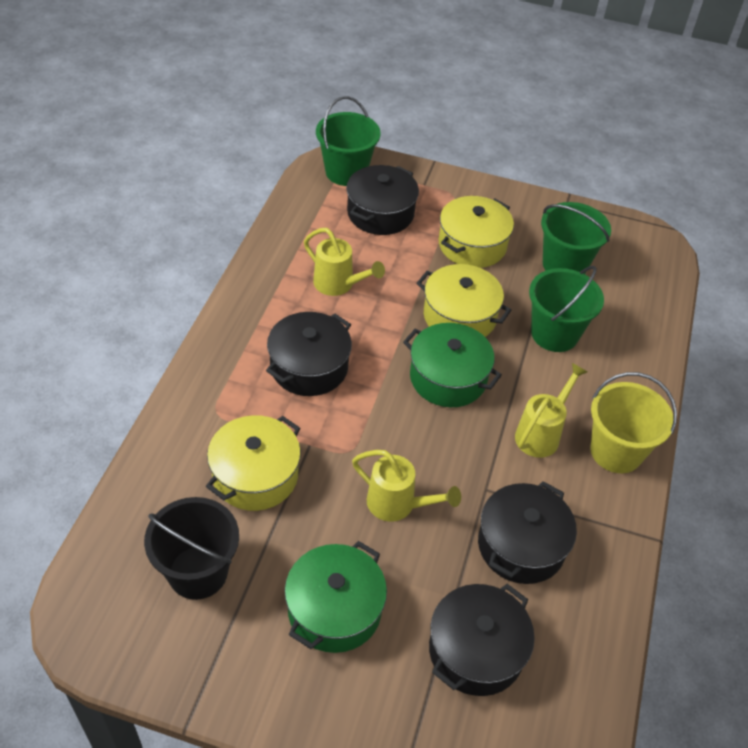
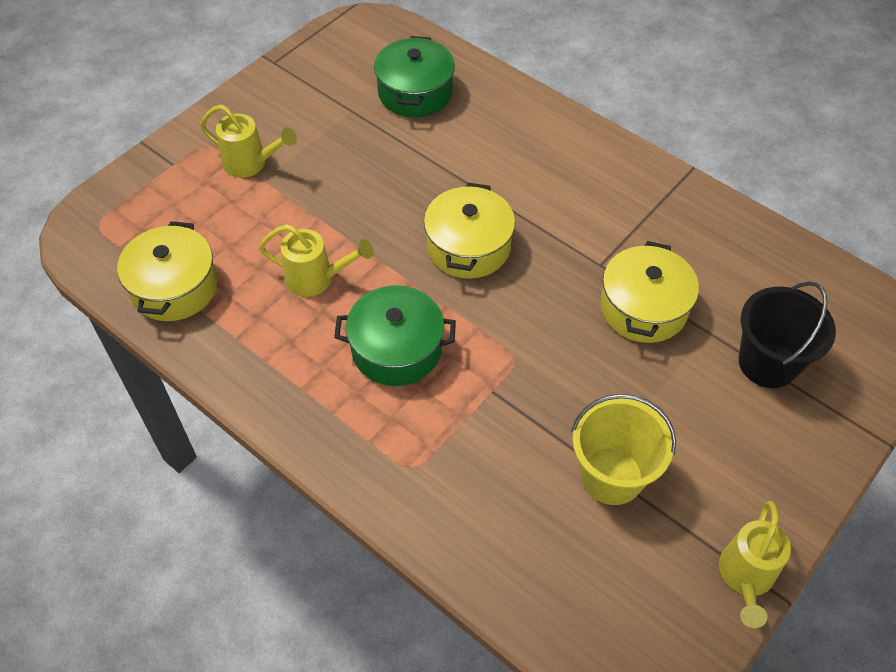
black pot: 4 -> 0
green bucket: 3 -> 0

